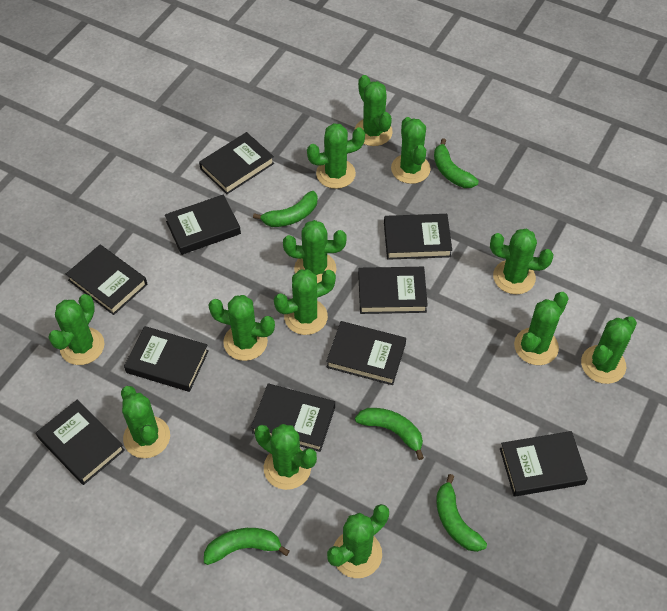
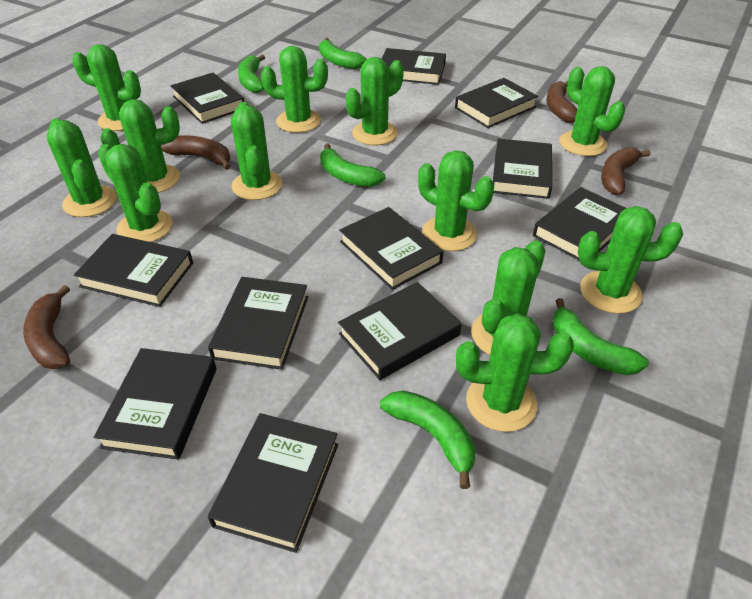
black book: 10 -> 11
brown banana: 0 -> 4
green cactus: 13 -> 12

